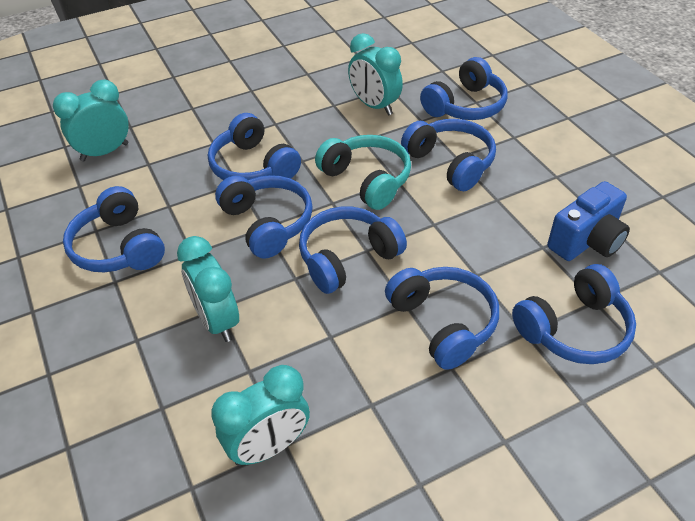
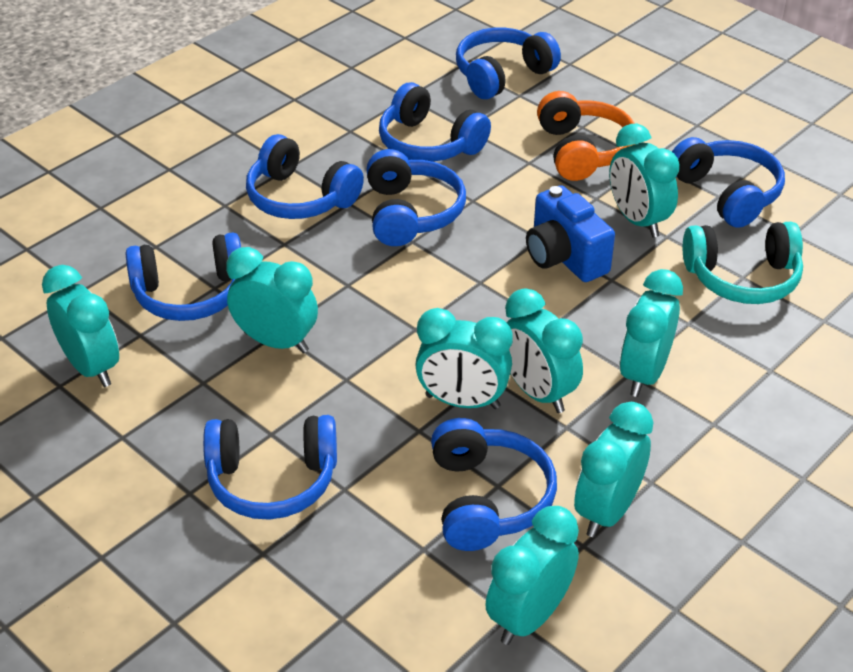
orange headphones: 0 -> 1
turquoise clock: 4 -> 8

